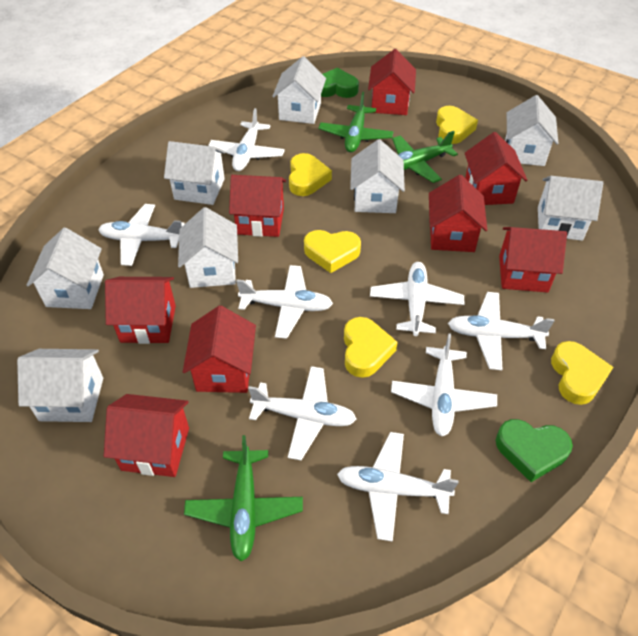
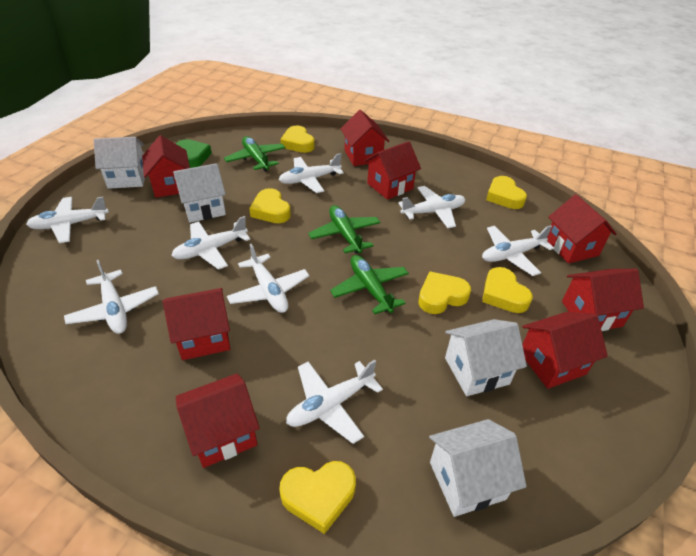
green heart: 2 -> 1
white house: 8 -> 4
yellow heart: 5 -> 6

